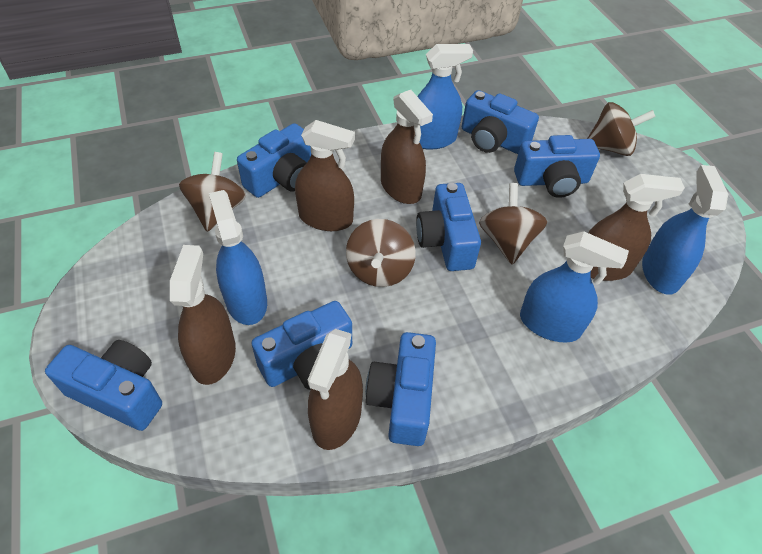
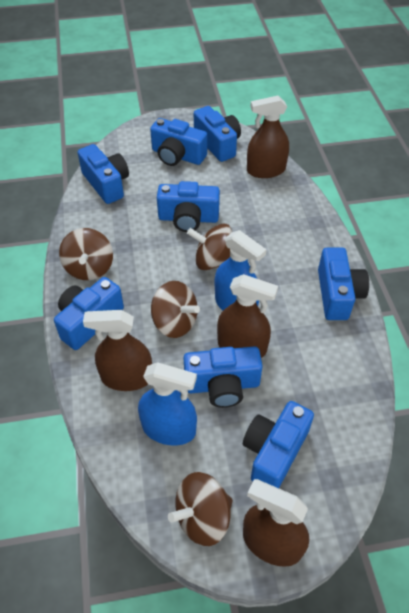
blue camera: 7 -> 8
blue spray bottle: 4 -> 2
brown spray bottle: 5 -> 4

